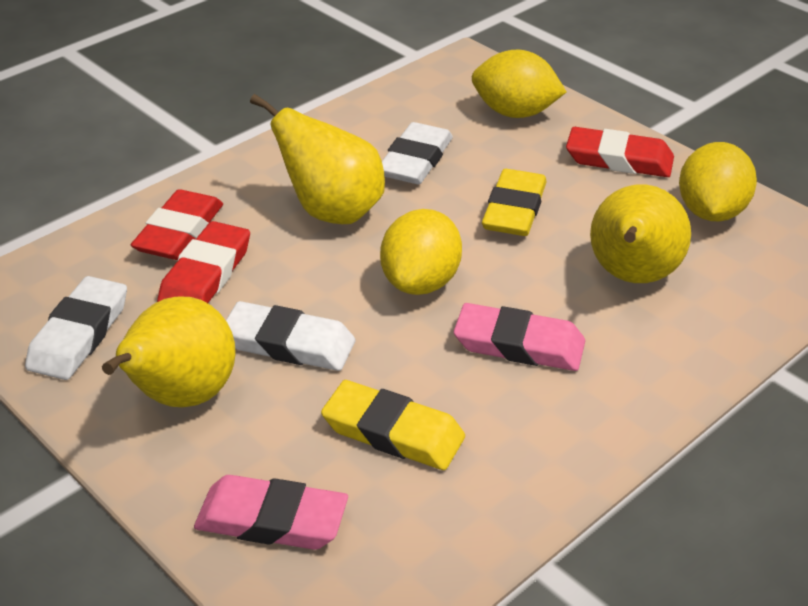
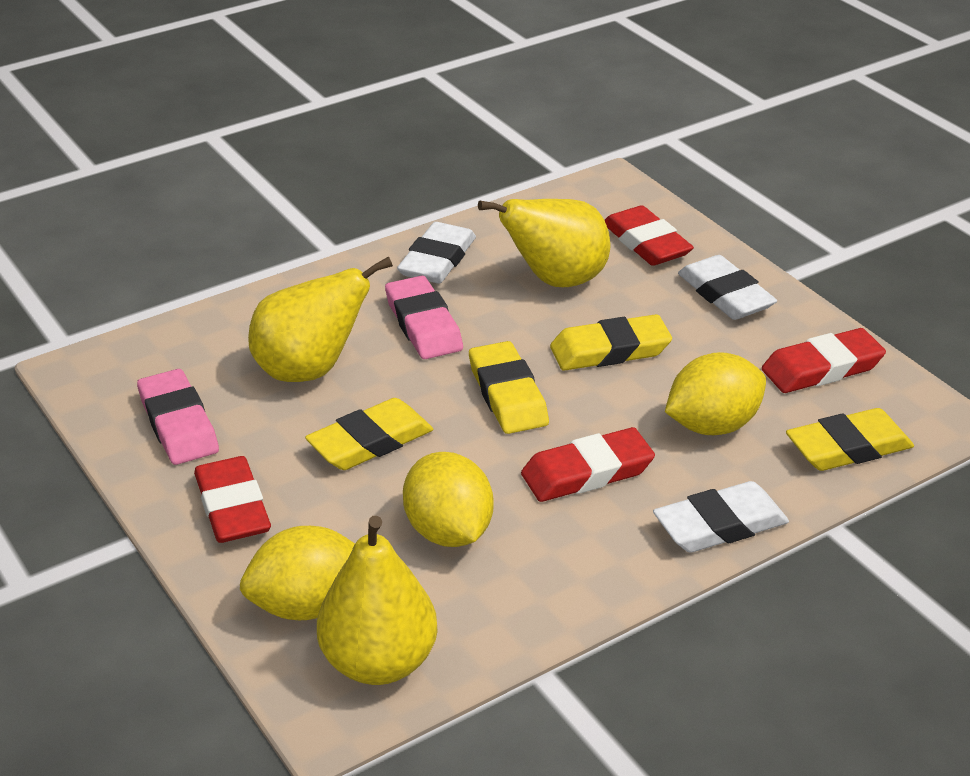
red eraser: 3 -> 4
yellow eraser: 2 -> 4

